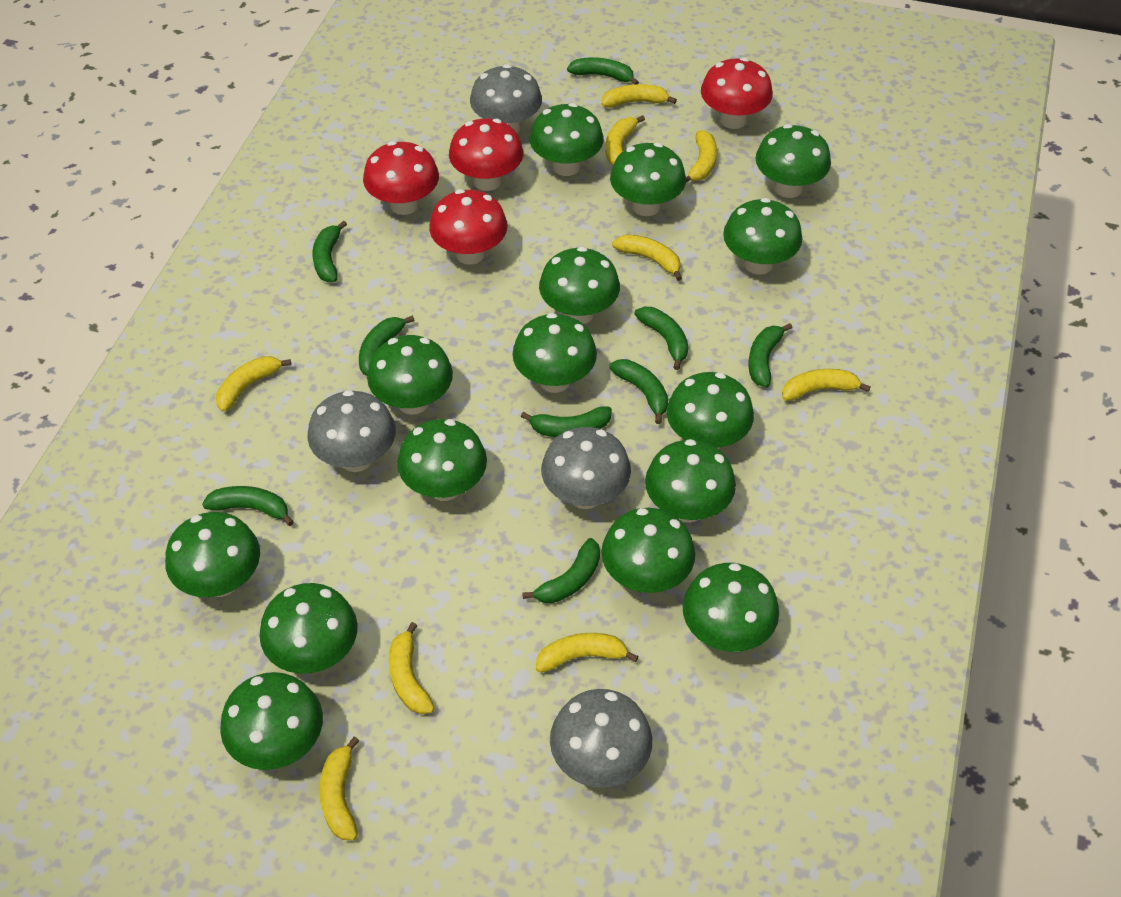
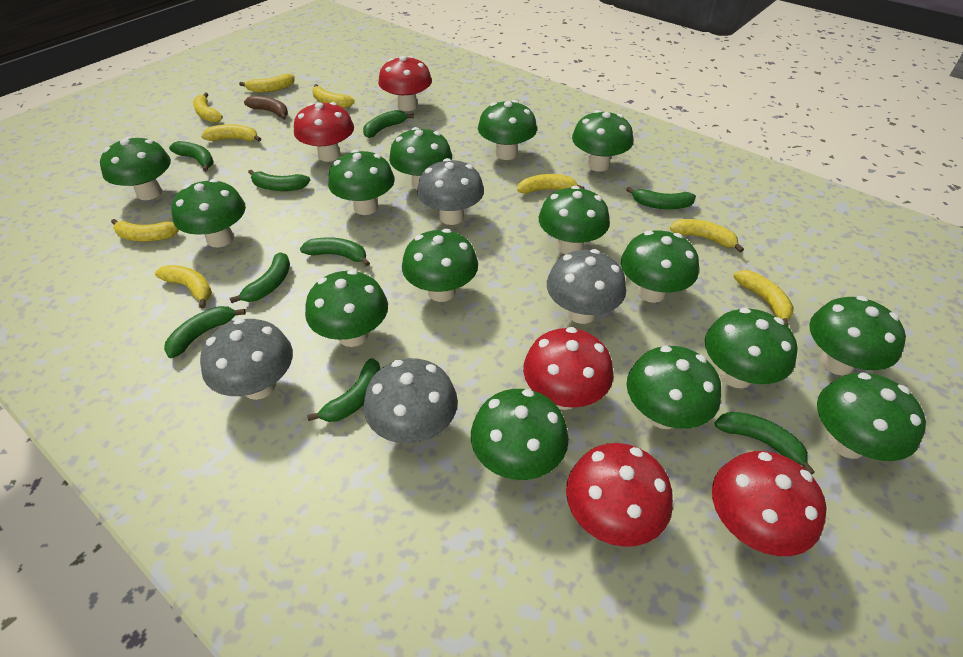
brown banana: 0 -> 1
red mushroom: 4 -> 5

